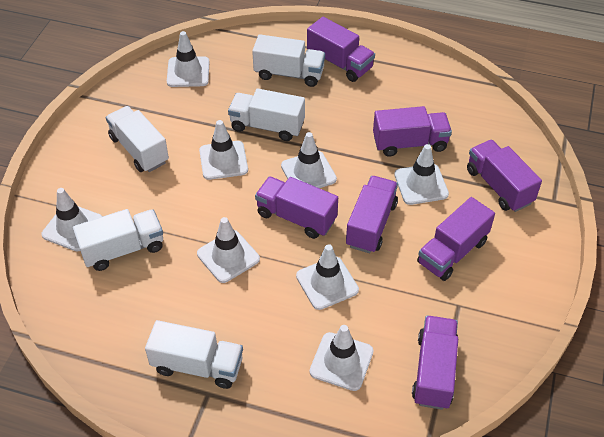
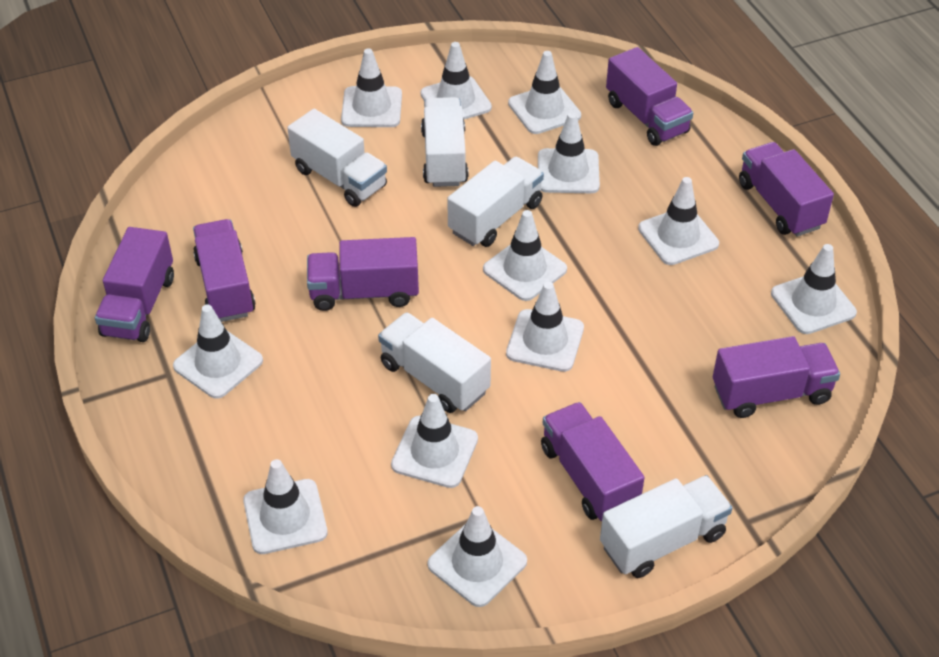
white traffic cone: 8 -> 12

